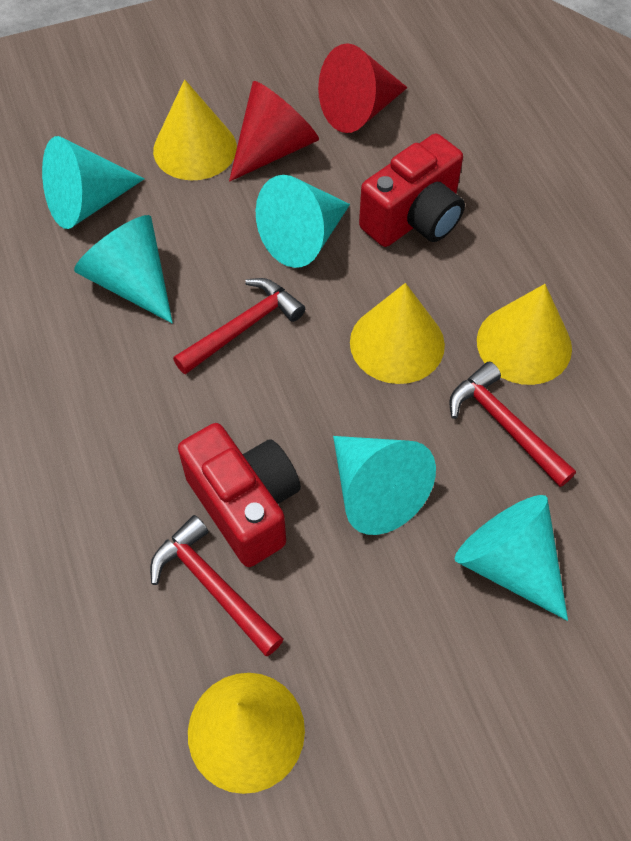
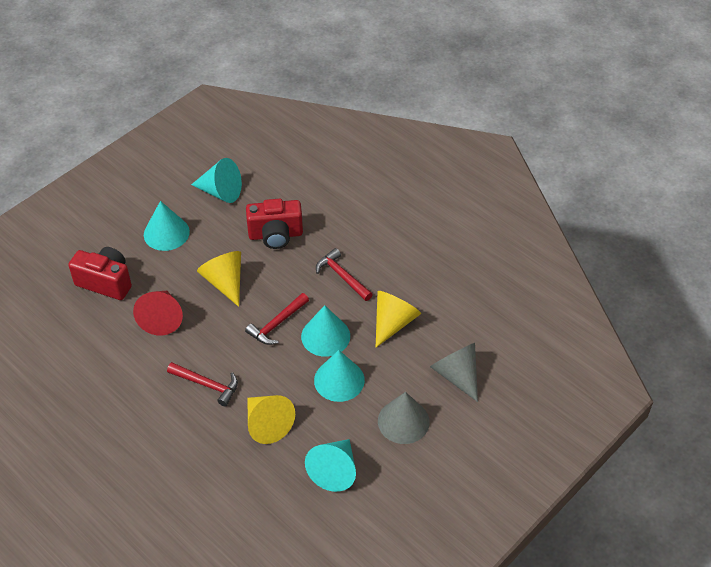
grey cone: 0 -> 2
red cone: 2 -> 1
yellow cone: 4 -> 3

